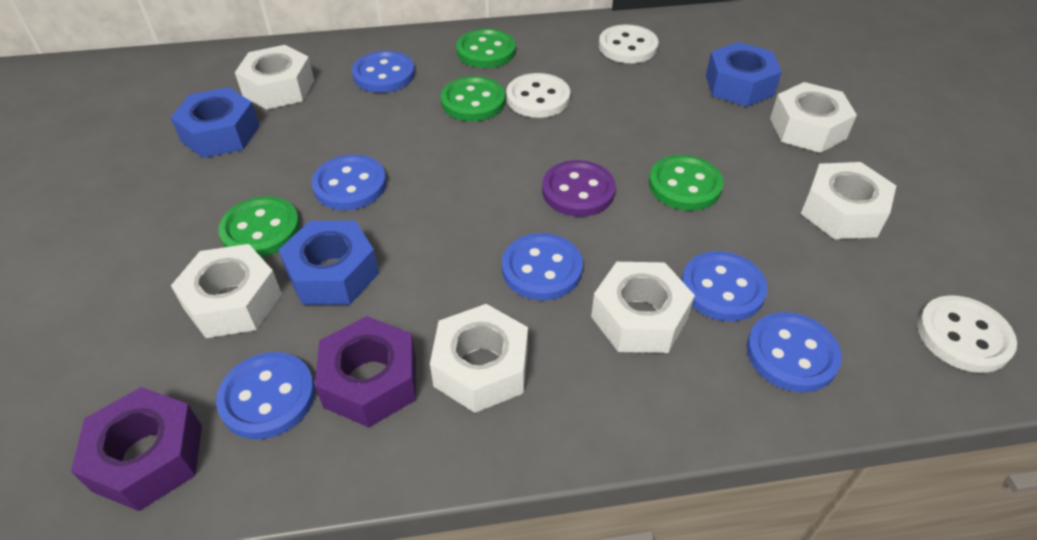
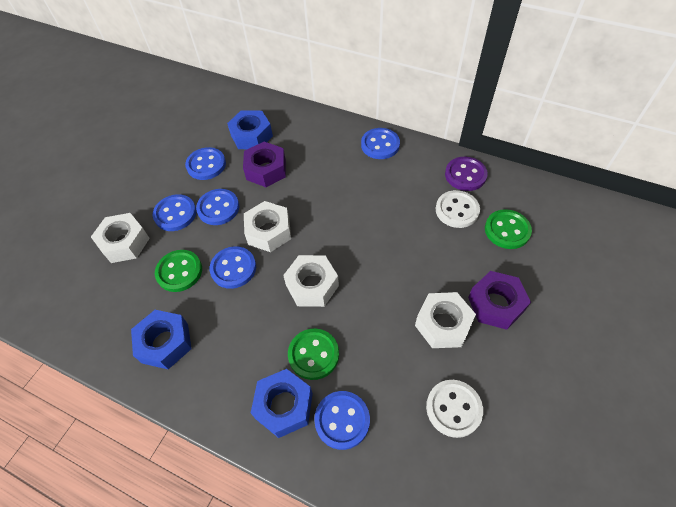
green button: 4 -> 3
white button: 3 -> 2
white nut: 6 -> 4

